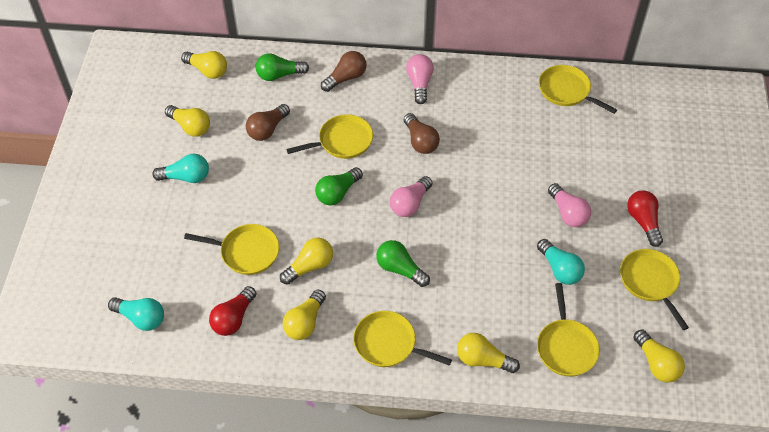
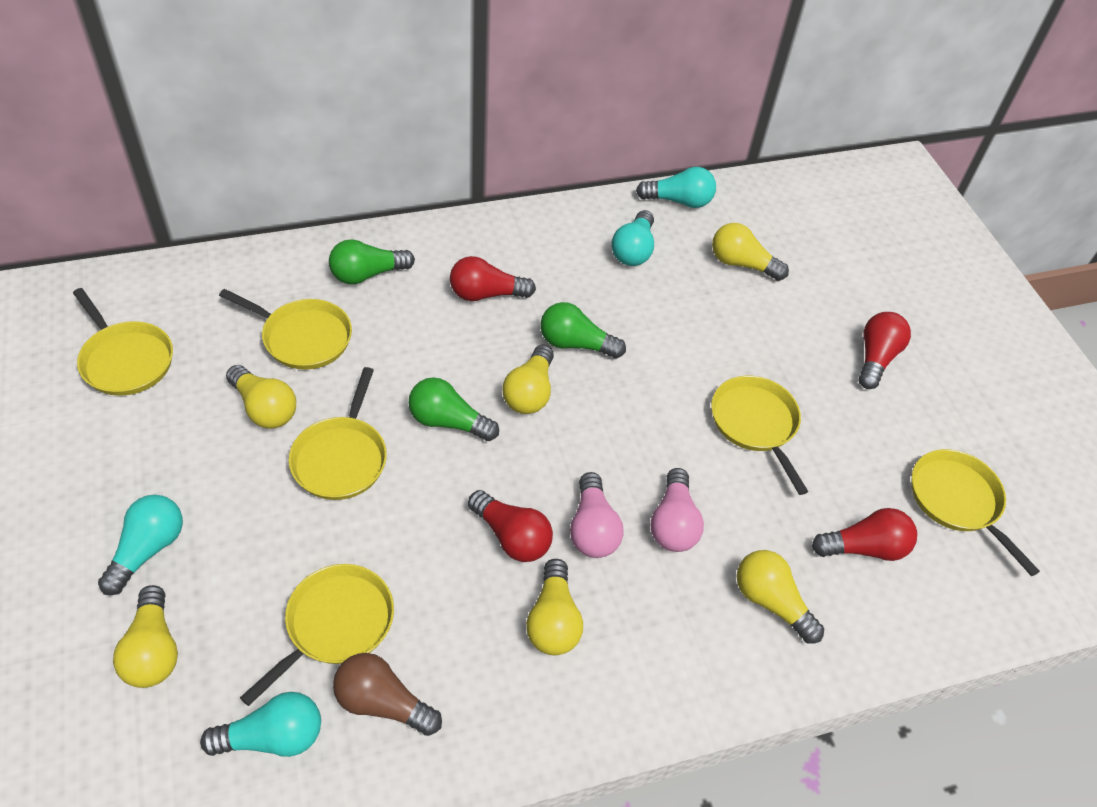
brown light bulb: 3 -> 1
pink light bulb: 3 -> 2
red light bulb: 2 -> 4
turquoise light bulb: 3 -> 4

